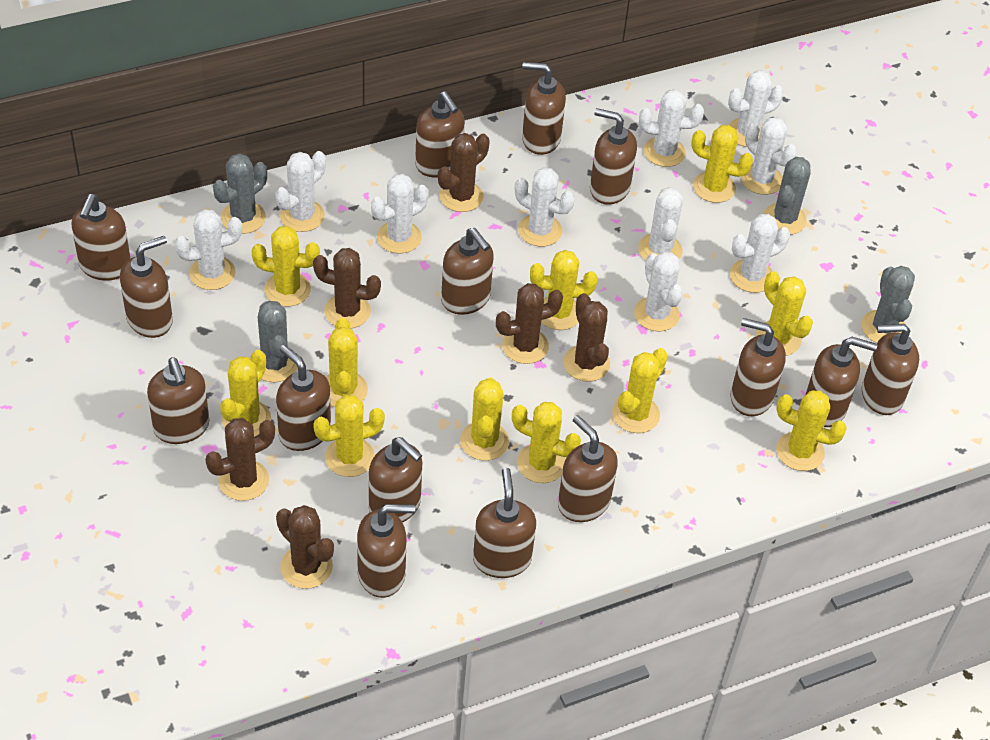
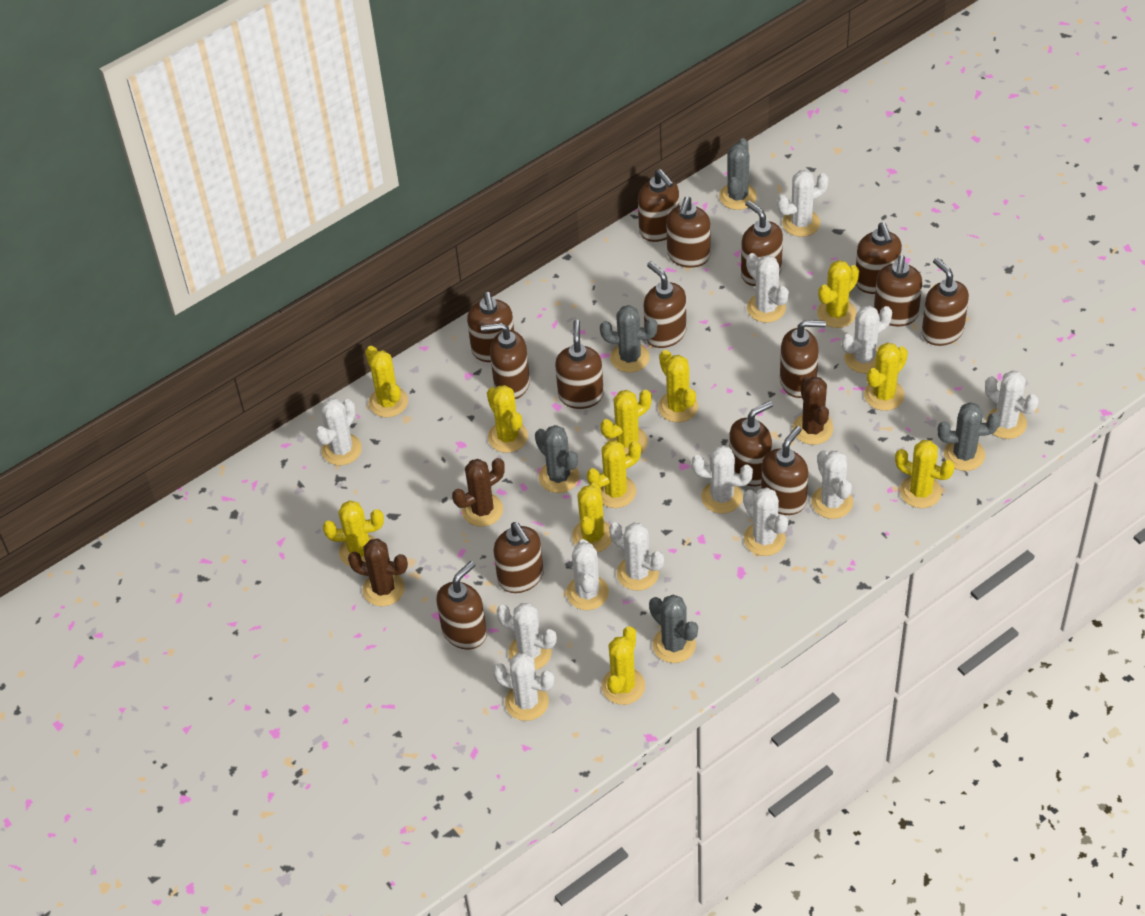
brown cactus: 6 -> 3
grey cactus: 4 -> 5
white cactus: 10 -> 12

